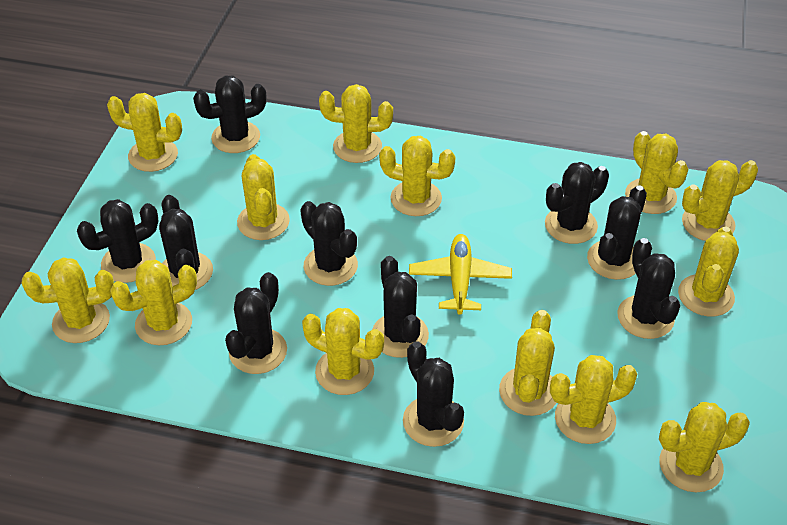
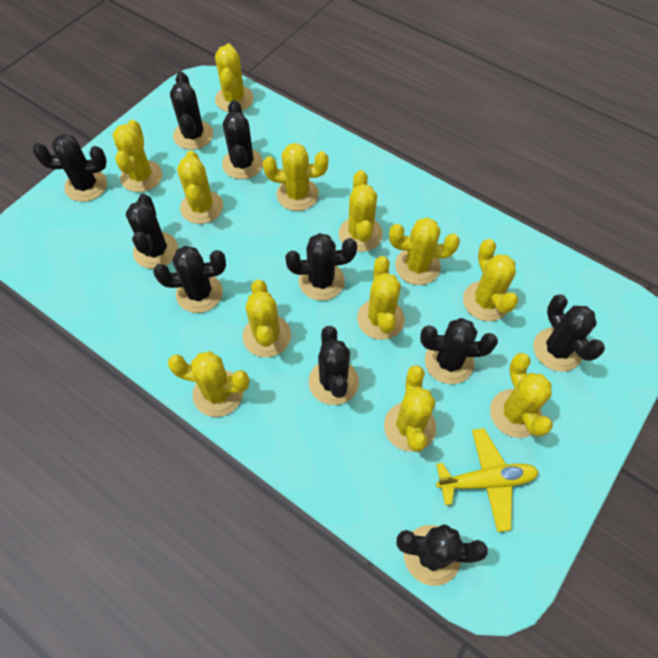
yellow cactus: 13 -> 12

